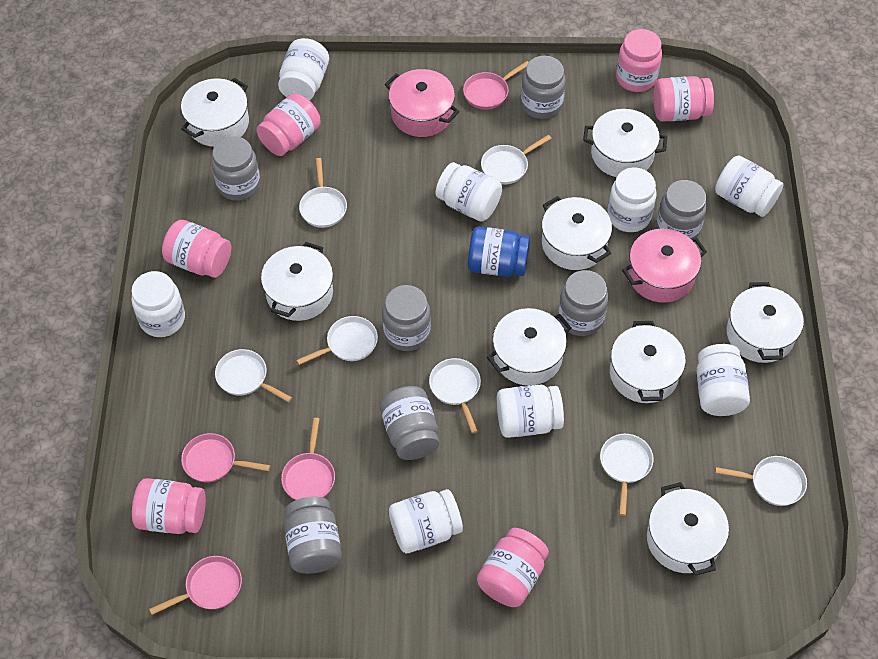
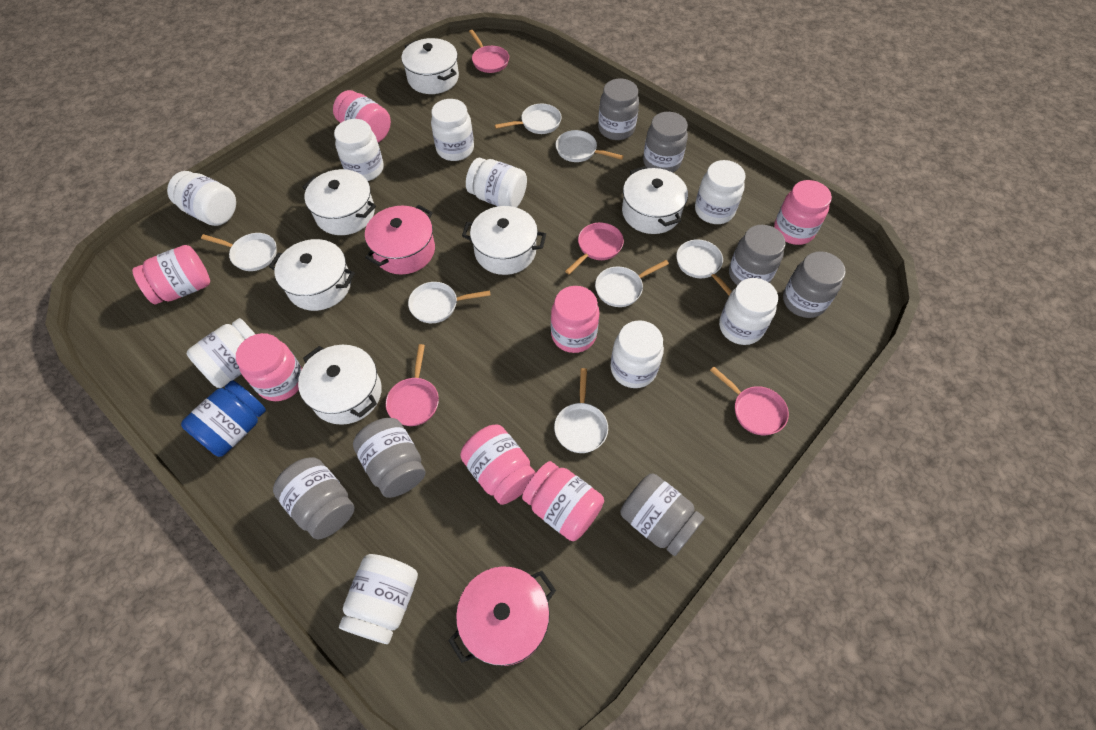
pink jar: 6 -> 7
white jar: 8 -> 9
white pot: 8 -> 6

